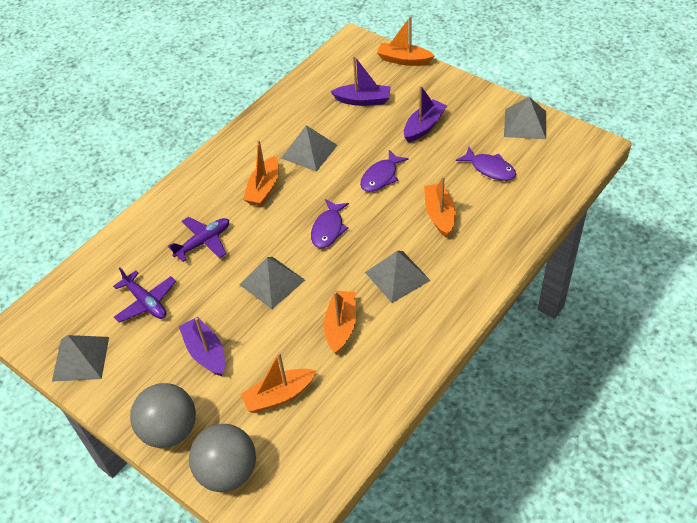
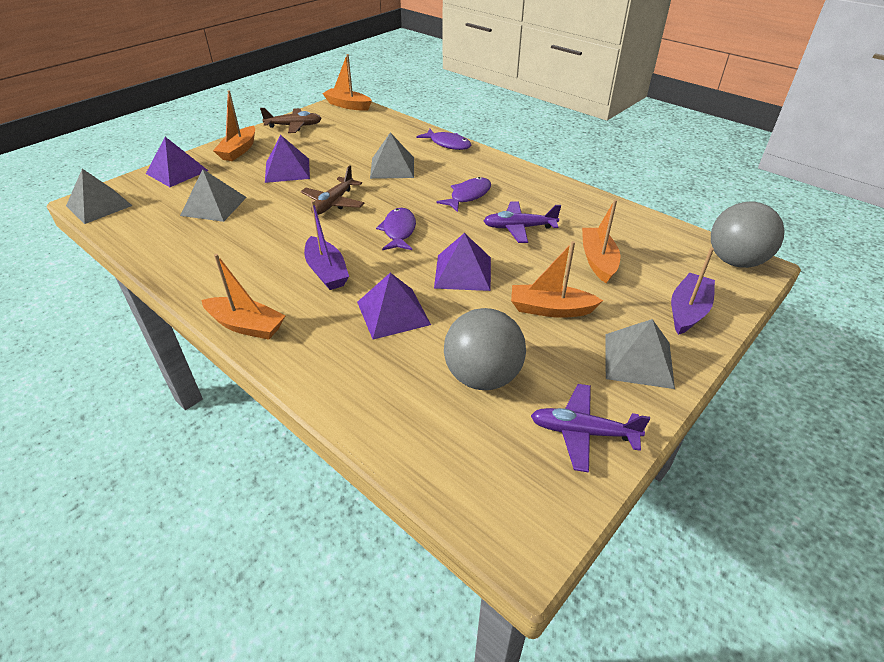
brown plane: 0 -> 2
grey pyramid: 5 -> 4
purple boat: 3 -> 2
purple pyramid: 0 -> 4

